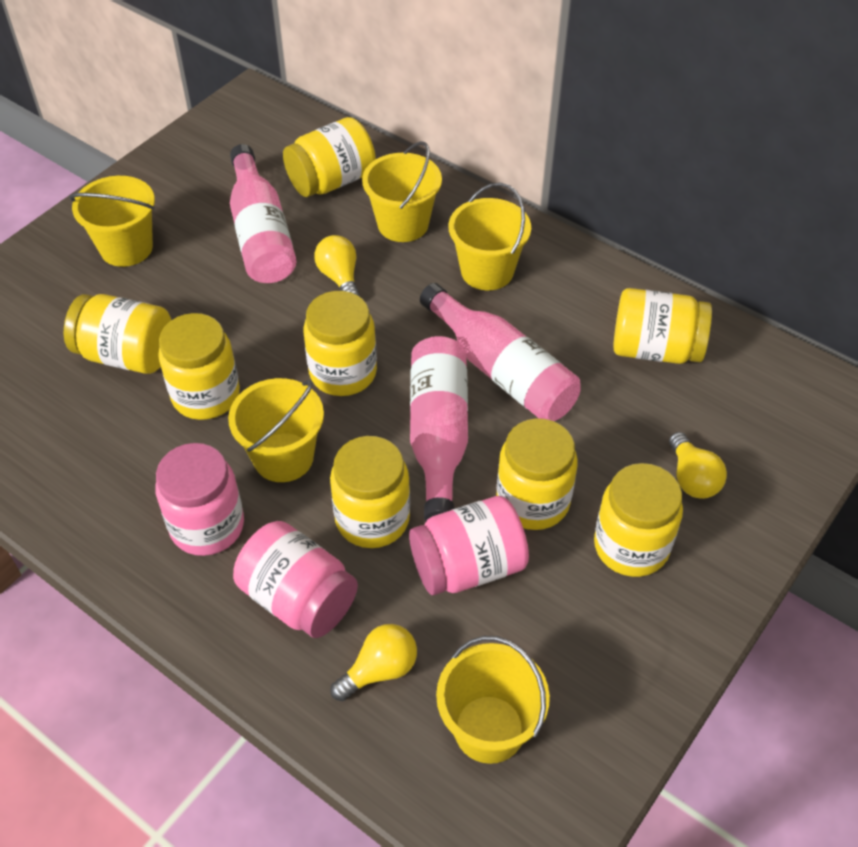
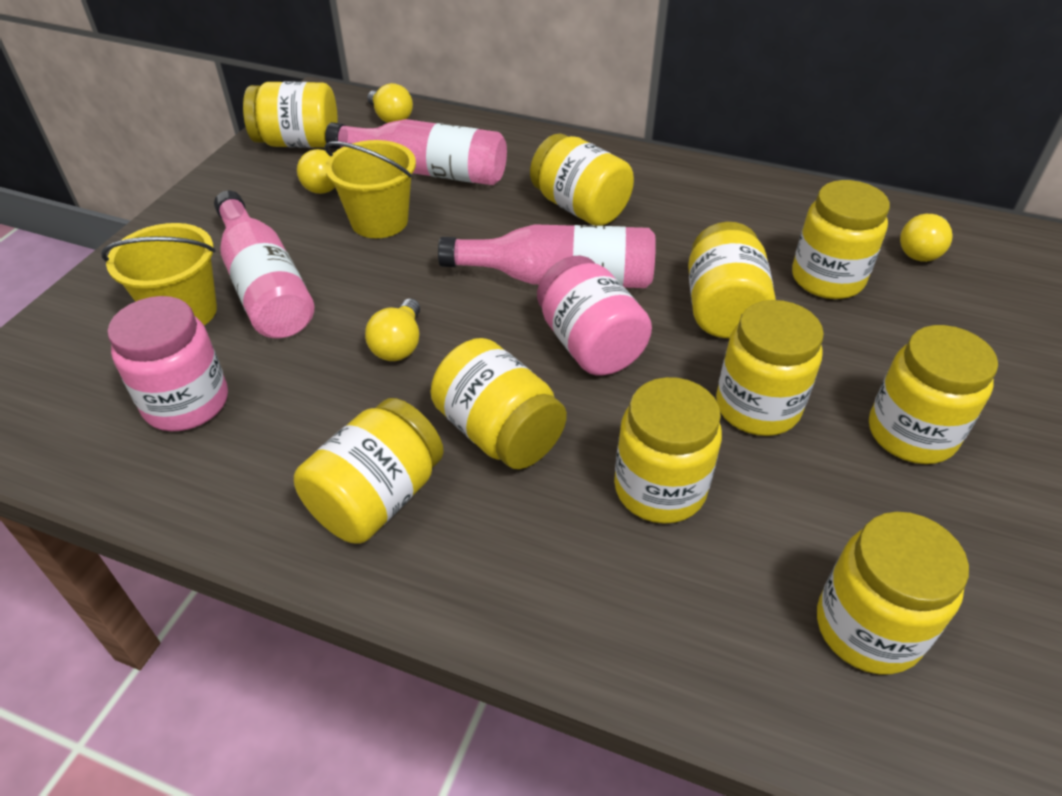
pink jar: 3 -> 2
yellow bucket: 5 -> 2
yellow jar: 8 -> 10
yellow light bulb: 3 -> 4

